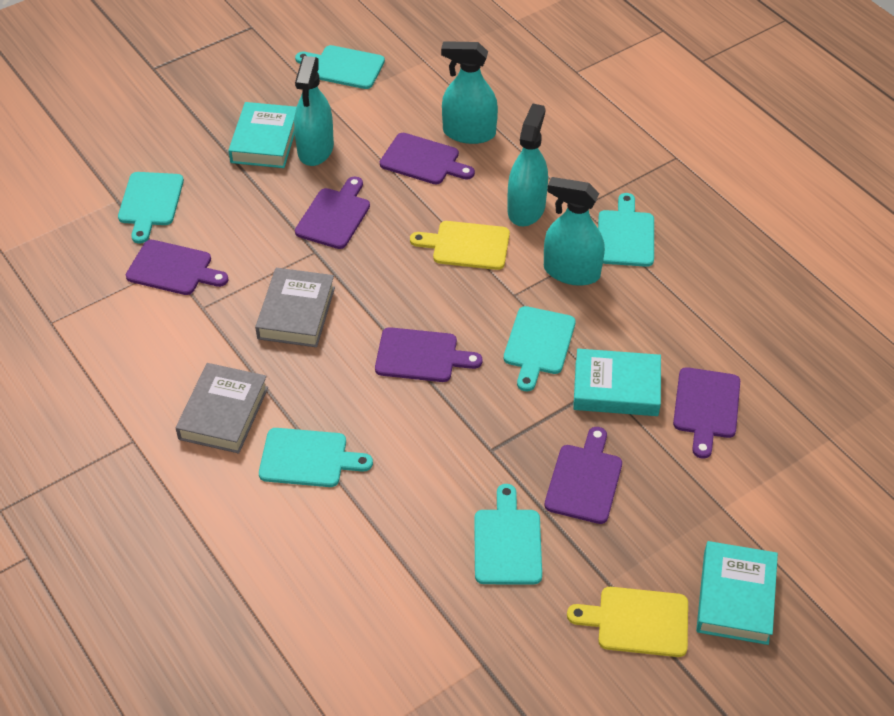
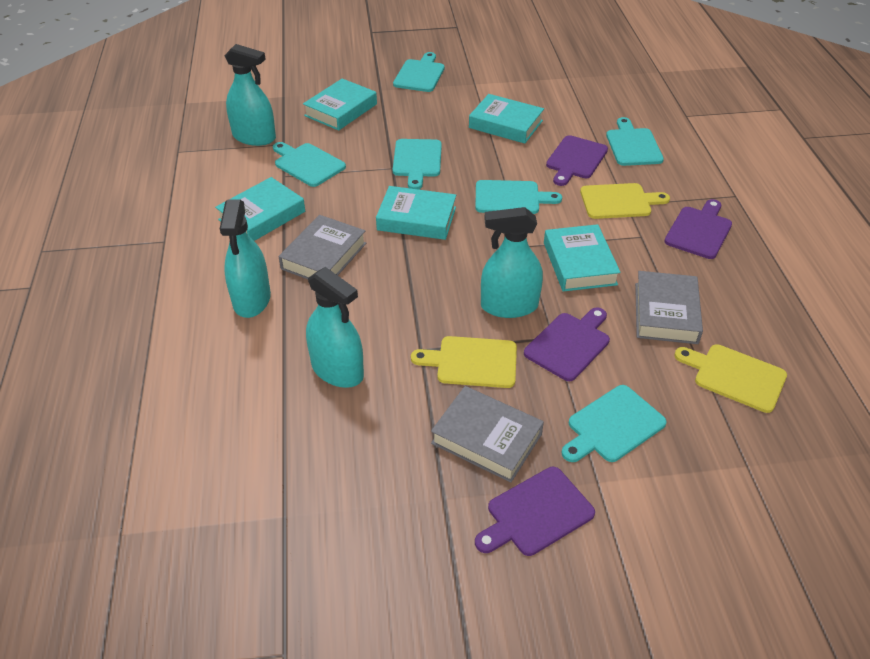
grey book: 2 -> 3
purple cutting board: 6 -> 4
turquoise book: 3 -> 5
yellow cutting board: 2 -> 3

